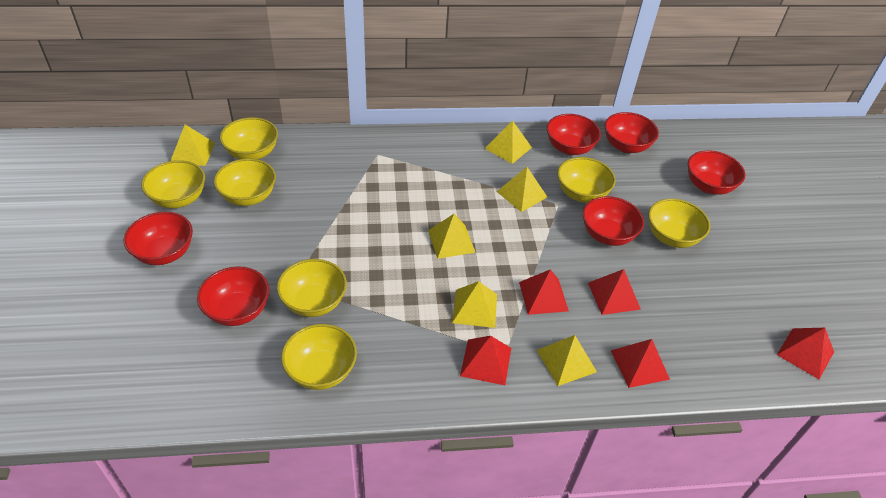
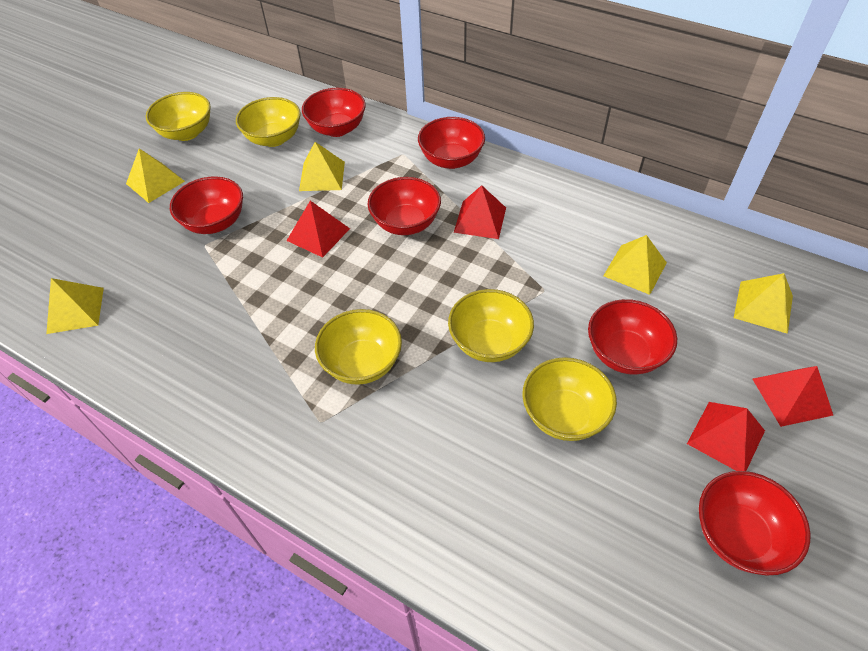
red pyramid: 5 -> 4
yellow bowl: 7 -> 5
yellow pyramid: 6 -> 5

